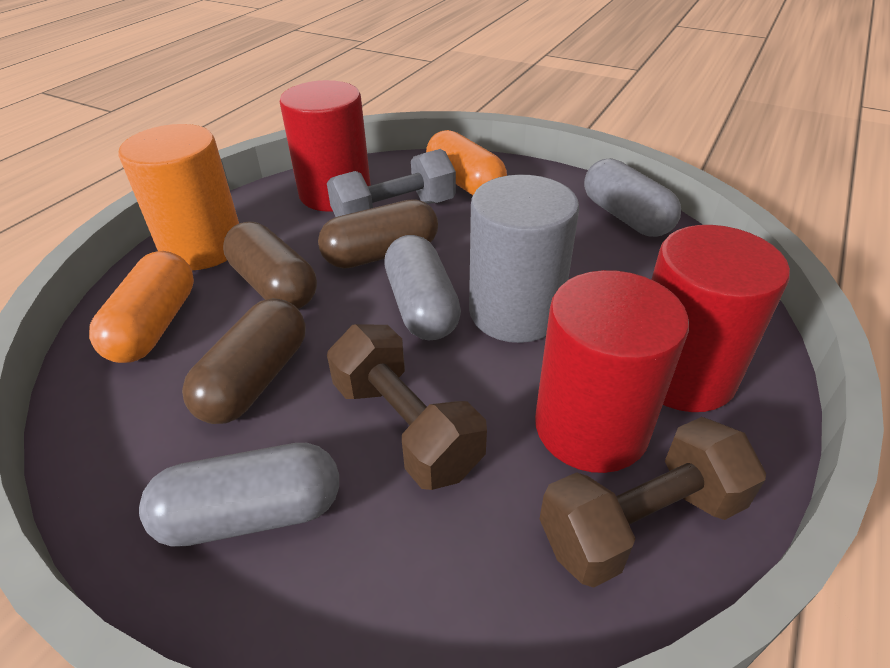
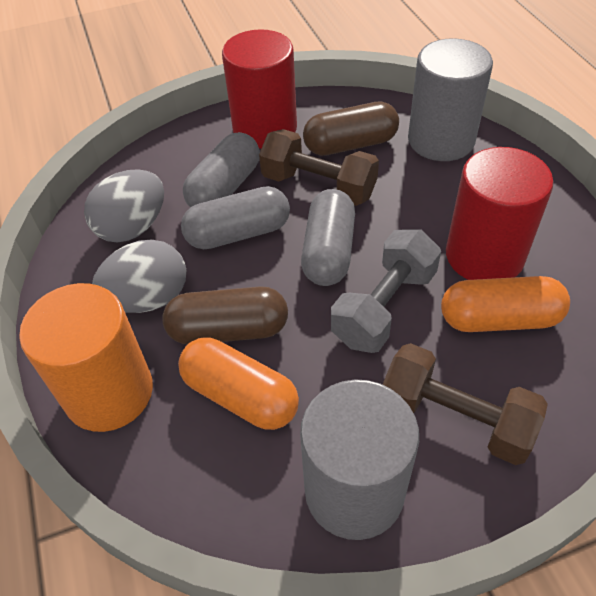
brown capsule: 3 -> 2
grey cylinder: 1 -> 2
grey egg: 0 -> 2
red cylinder: 3 -> 2

